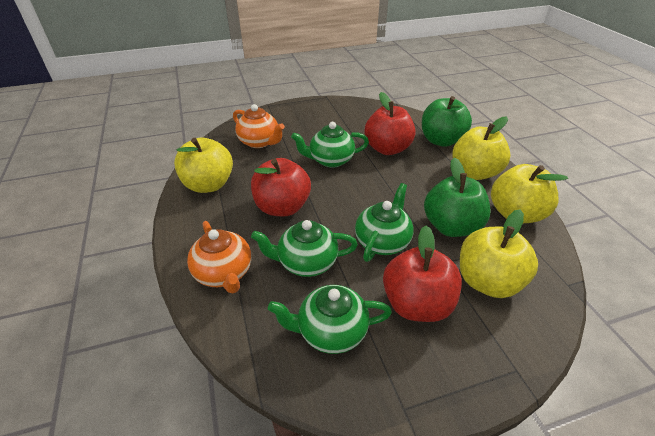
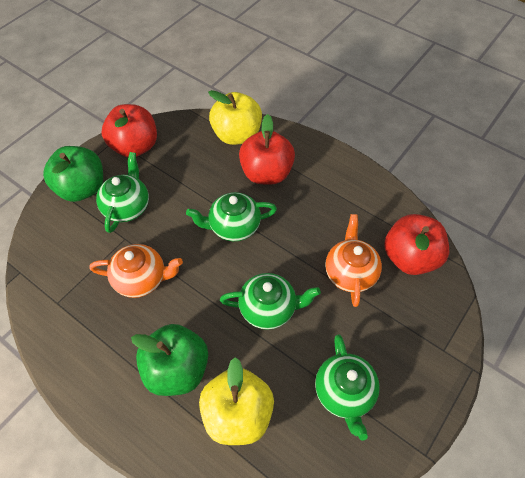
yellow apple: 4 -> 2

